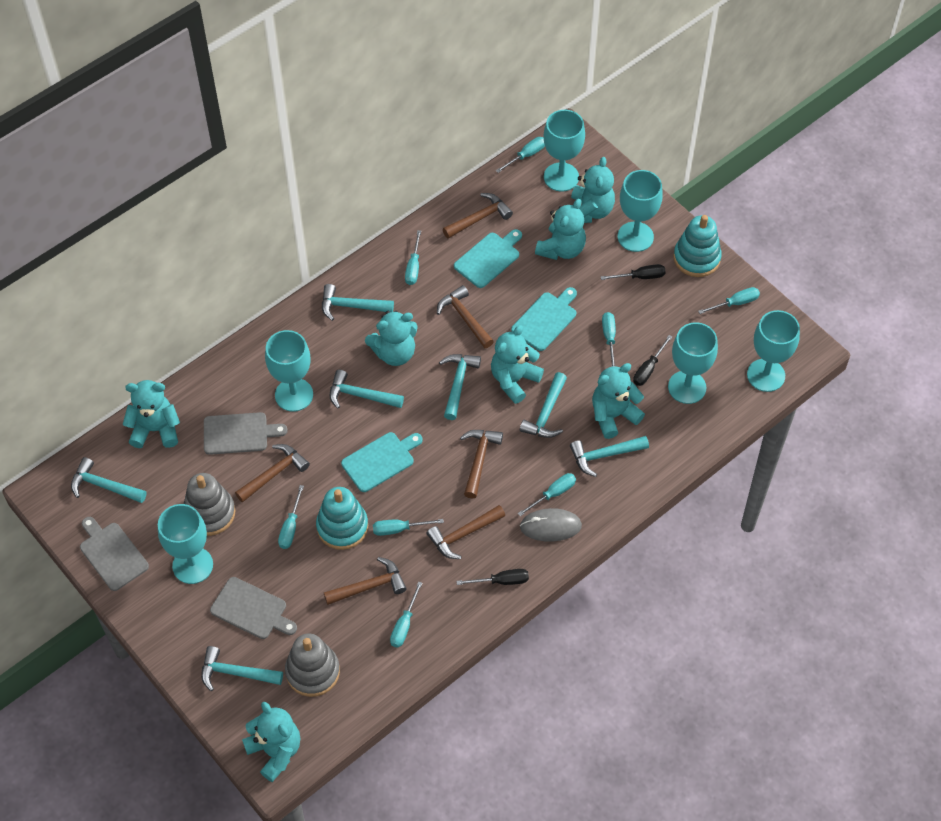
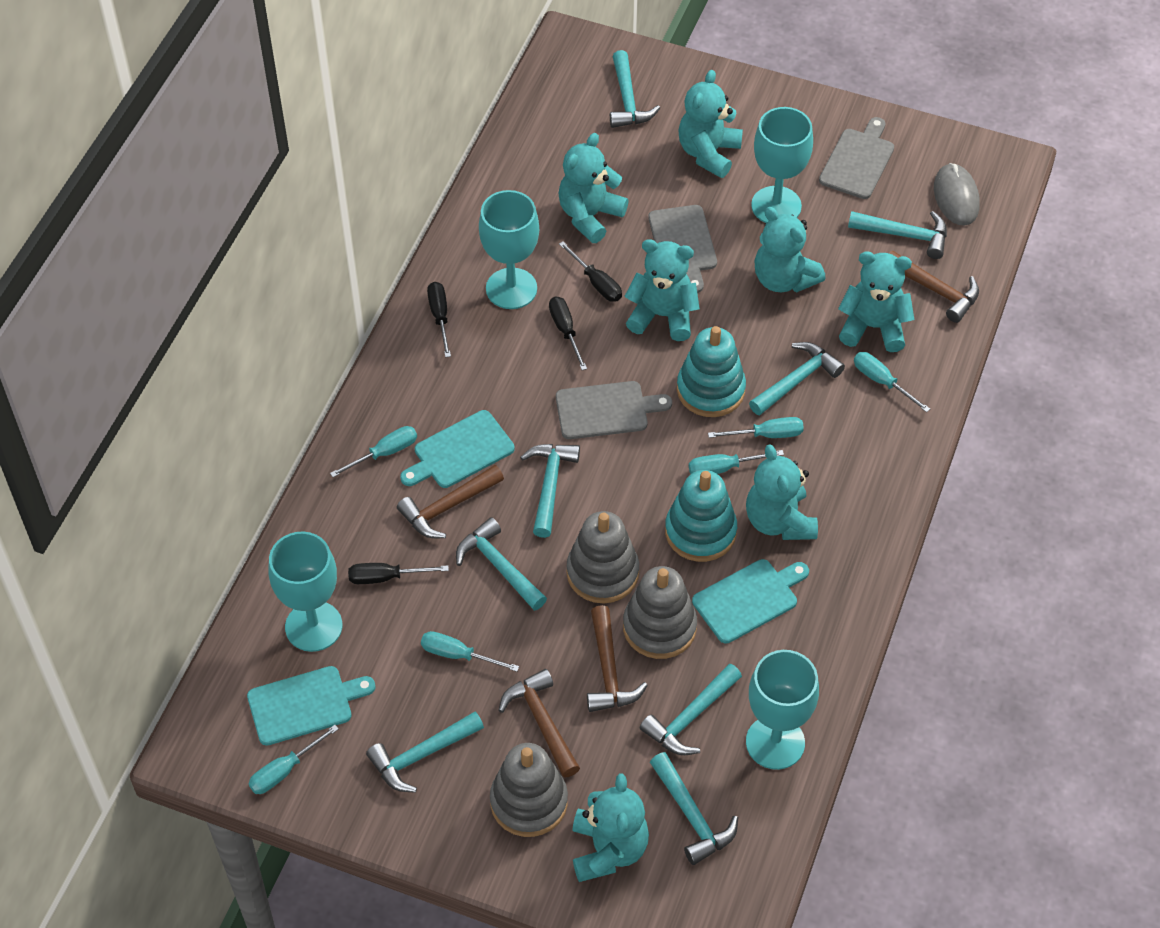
black screwdriver: 3 -> 4
brown hammer: 6 -> 4
grey stacking toy: 2 -> 3
turquoise goblet: 6 -> 4
turquoise hammer: 7 -> 8
turquoise screwdriver: 8 -> 6

